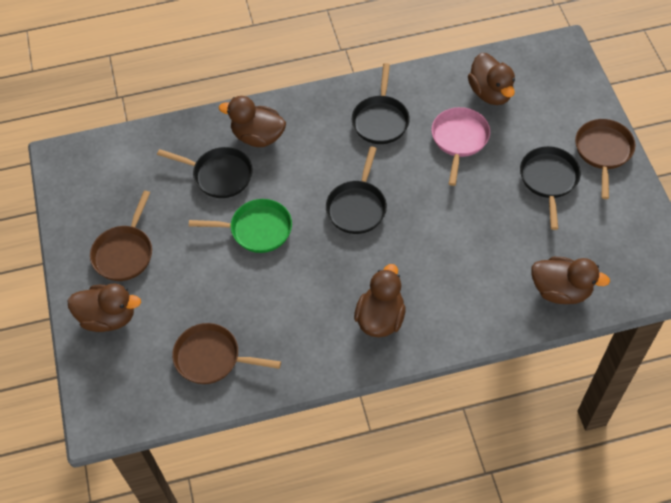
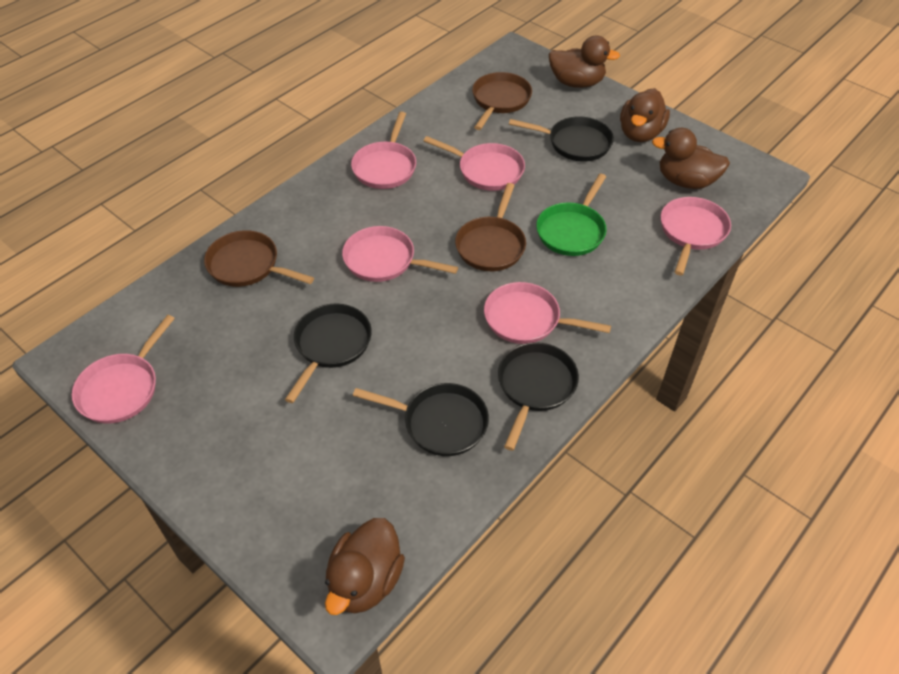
brown duck: 5 -> 4
pink pan: 1 -> 6

